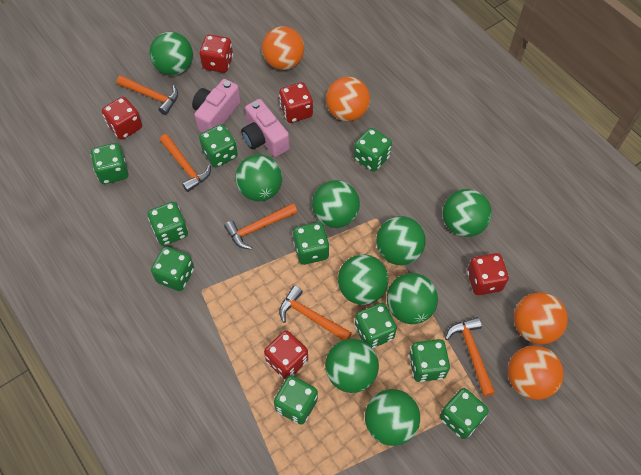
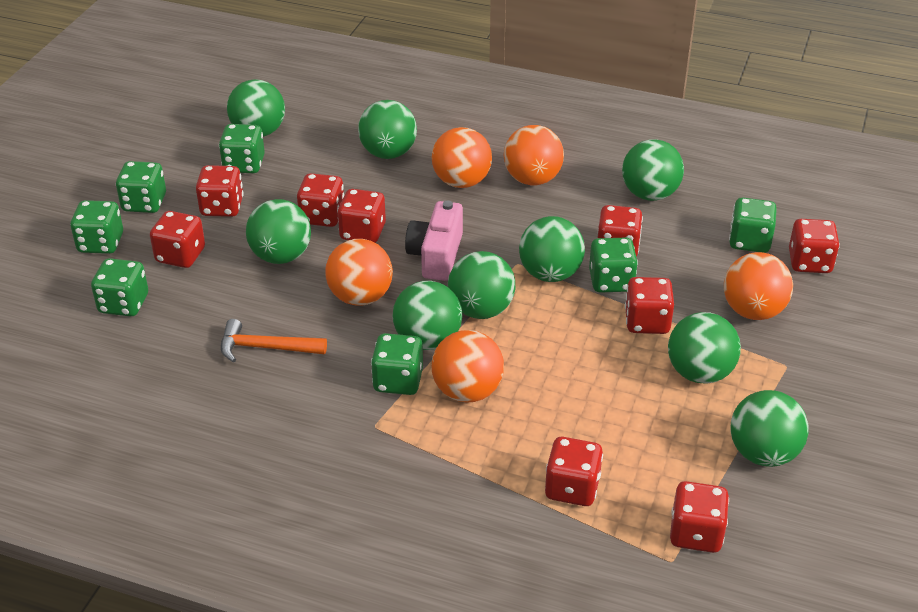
green dice: 10 -> 7
orange ball: 4 -> 5
orange hammer: 5 -> 1
pink camera: 2 -> 1
red dice: 5 -> 9

